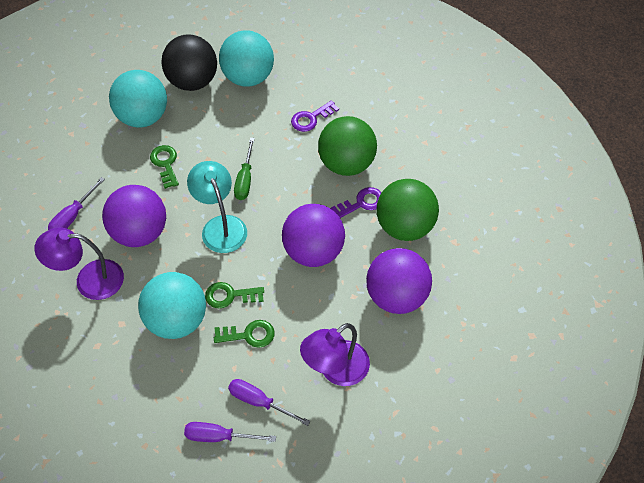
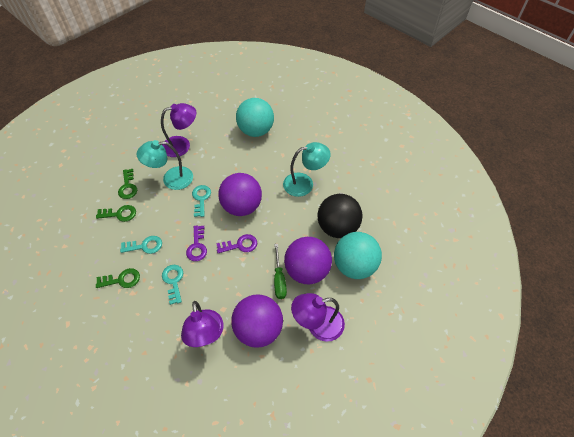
green ball: 2 -> 0
purple lamp: 2 -> 3
purple screwdriver: 3 -> 0
turquoise ball: 3 -> 2
turquoise key: 0 -> 3
turquoise lamp: 1 -> 2

